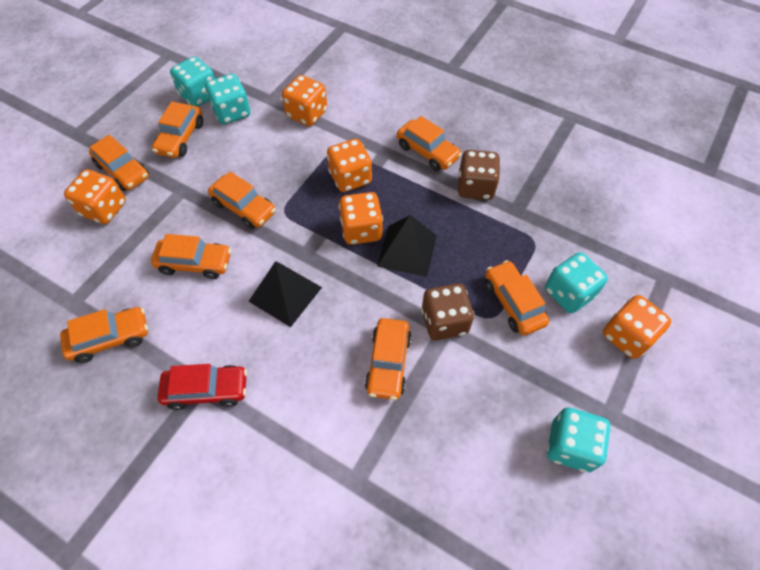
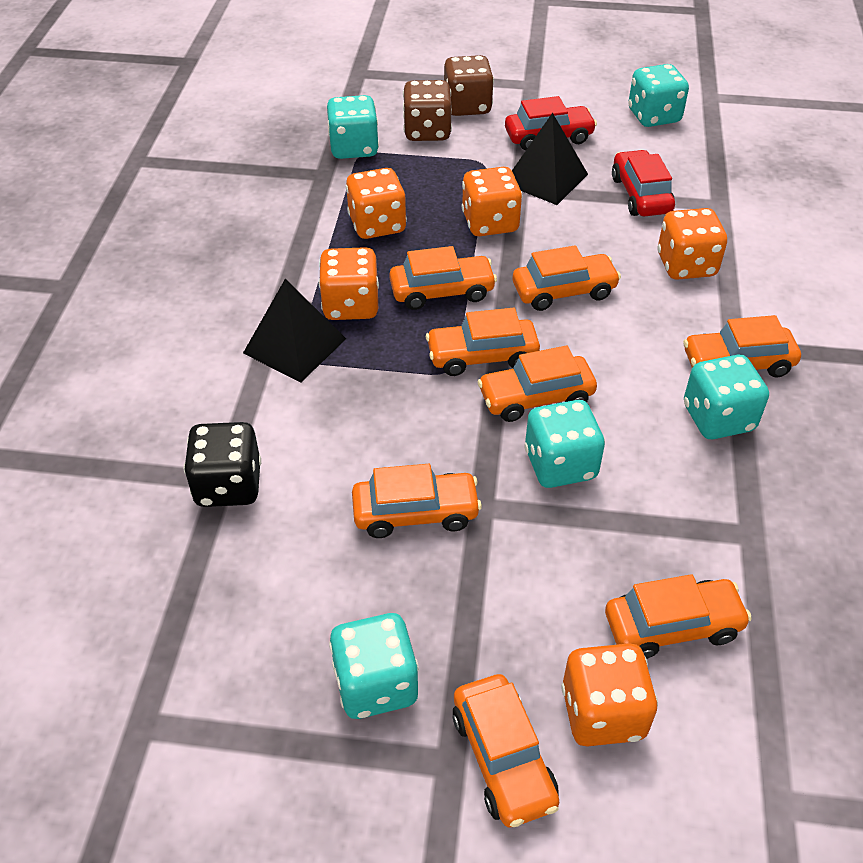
black dice: 0 -> 1
red car: 1 -> 2
turquoise dice: 4 -> 5

